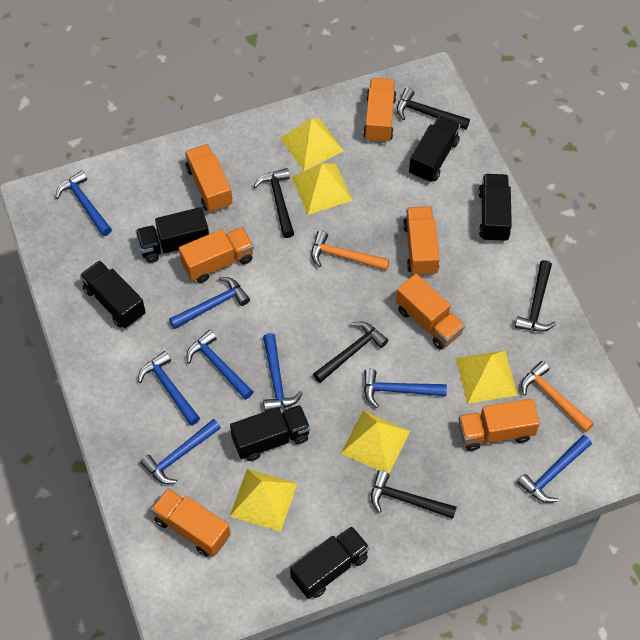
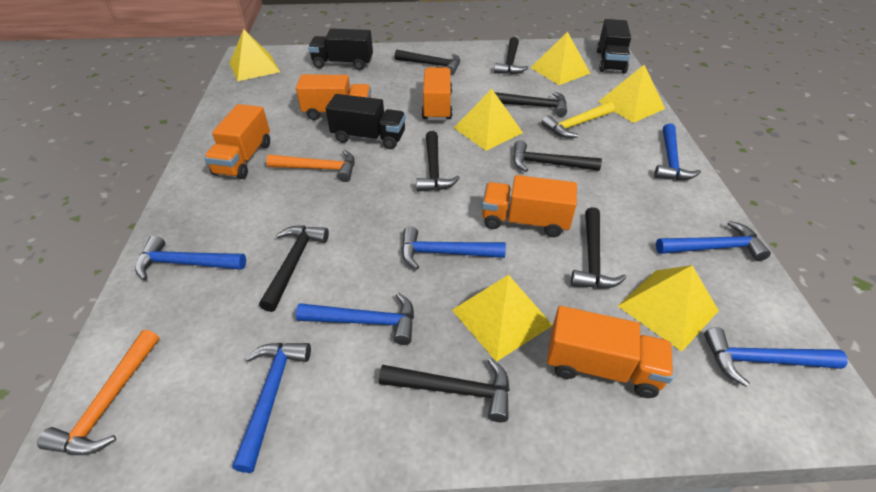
black hammer: 5 -> 8
black truck: 6 -> 3
blue hammer: 8 -> 7
orange truck: 7 -> 5
yellow hammer: 0 -> 1
yellow pyramid: 5 -> 6

